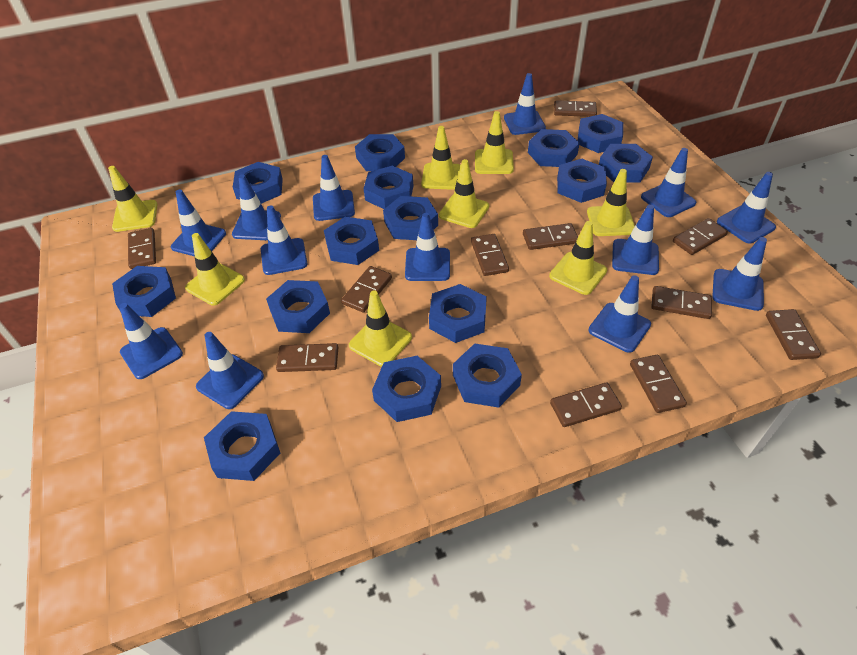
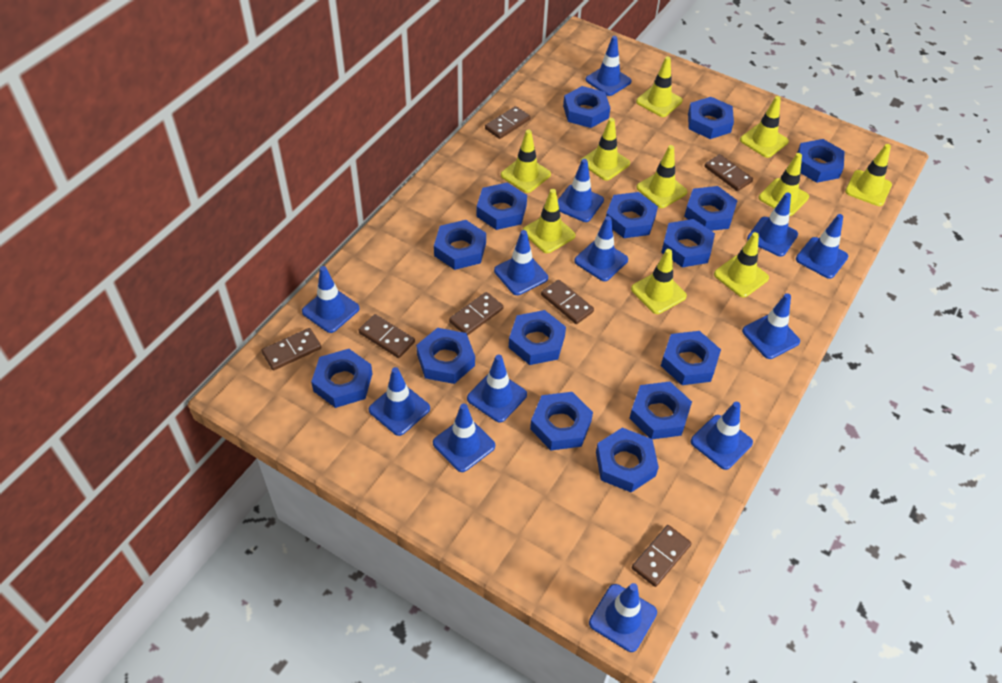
brown domino: 11 -> 7
yellow traffic cone: 8 -> 10

